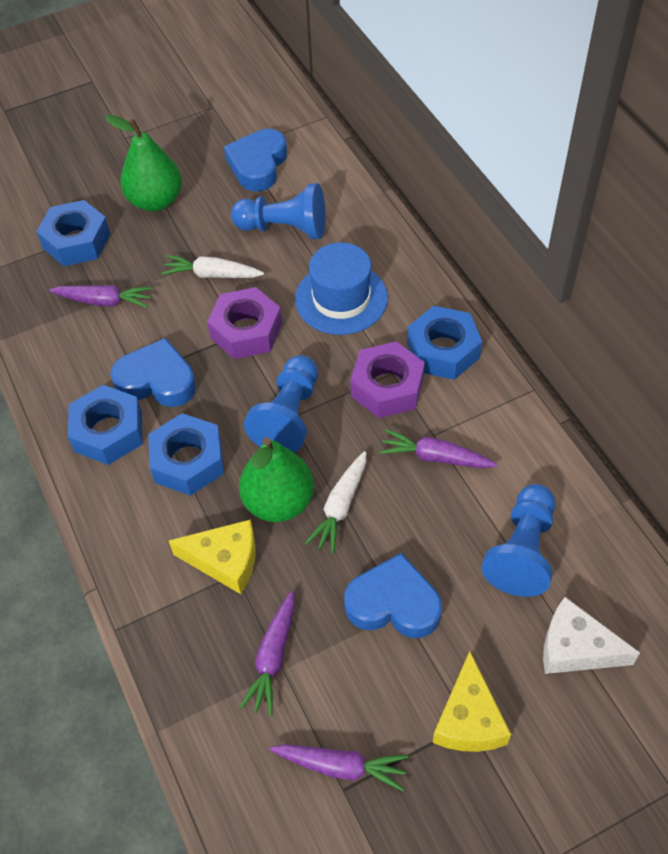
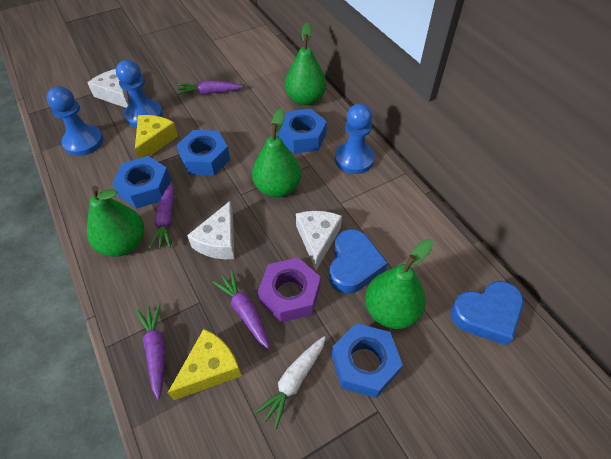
blue hat: 1 -> 0
blue heart: 3 -> 2
green pear: 2 -> 4
purple nut: 2 -> 1
white carrot: 2 -> 1
white cheese: 1 -> 3

